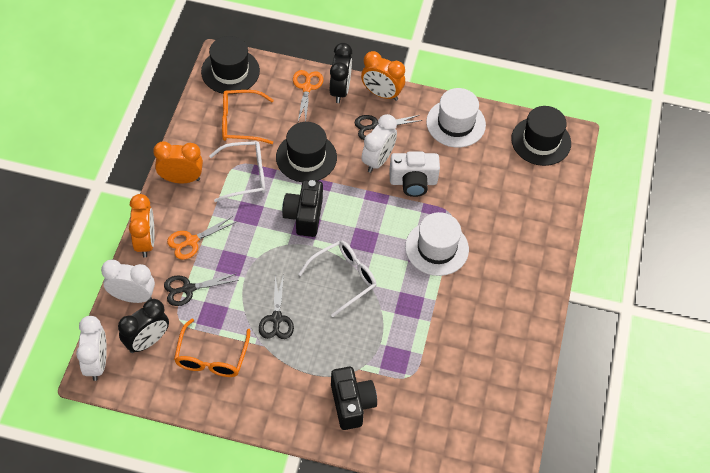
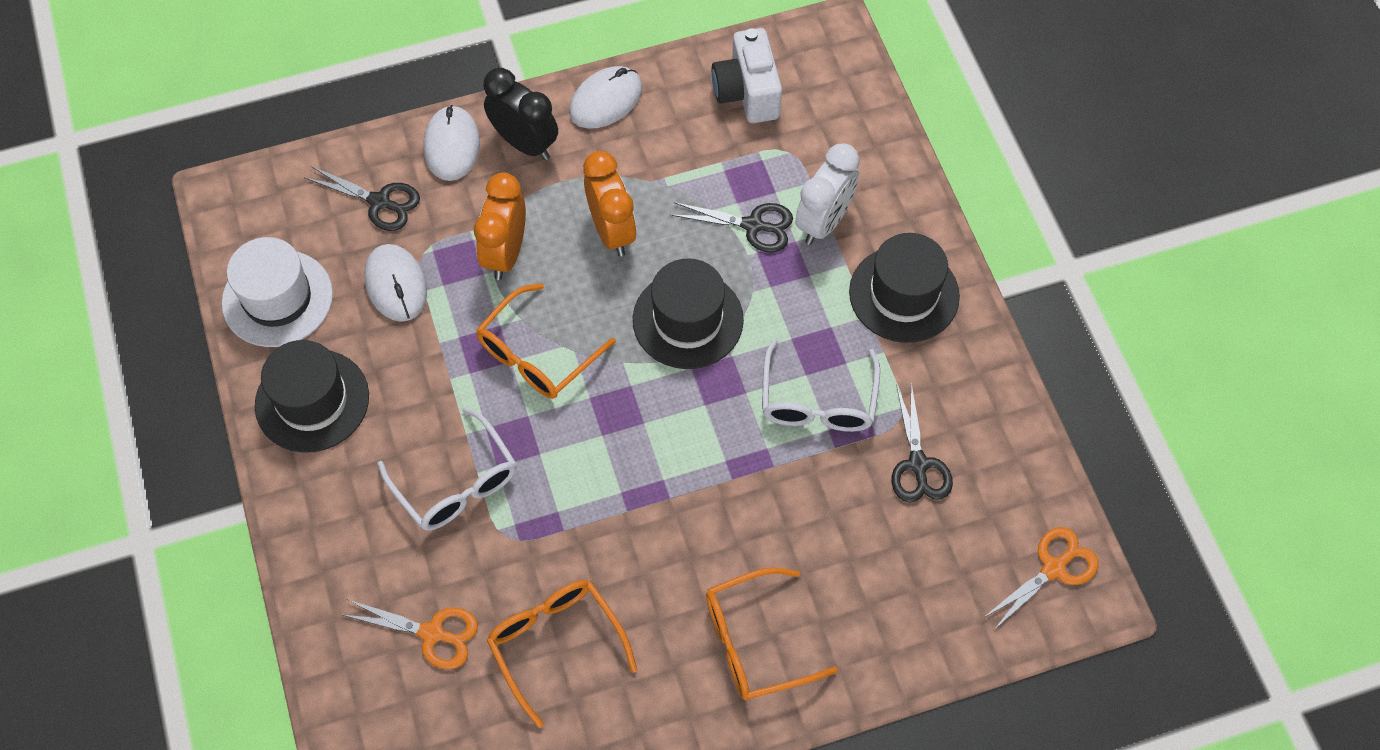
black camera: 2 -> 0
black clock: 2 -> 1
orange clock: 3 -> 2
orange glasses: 2 -> 3
white clock: 3 -> 1
white hat: 2 -> 1
white mouse: 0 -> 3

